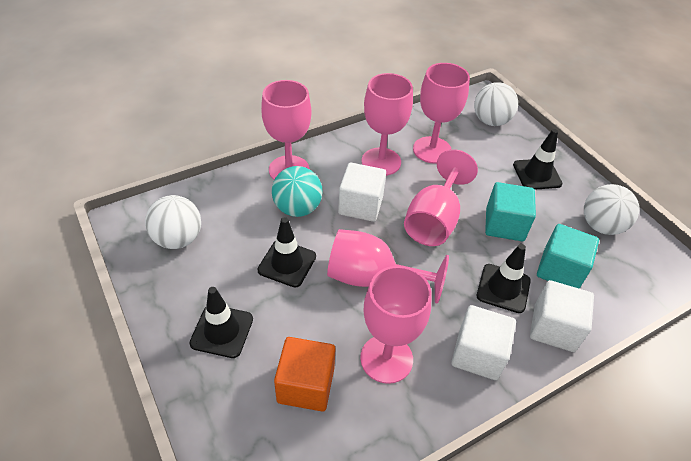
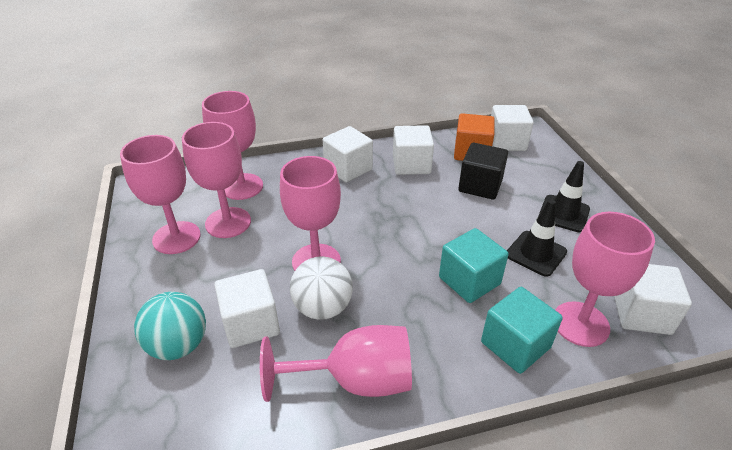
black cube: 0 -> 1
black traffic cone: 4 -> 2
white ball: 3 -> 1
white cube: 3 -> 5

